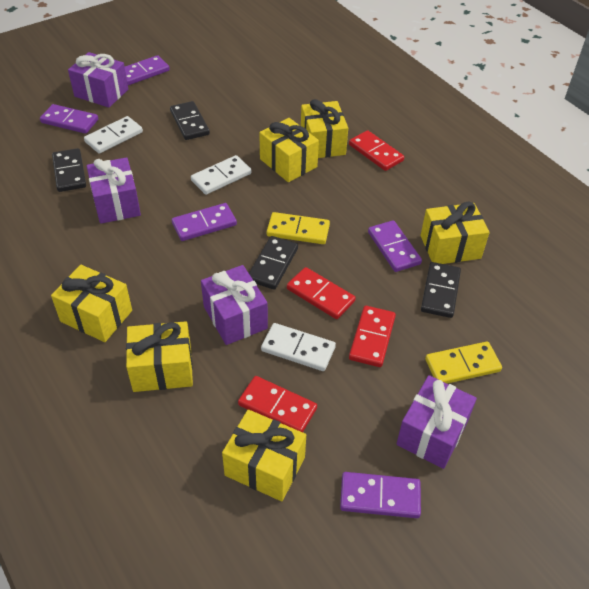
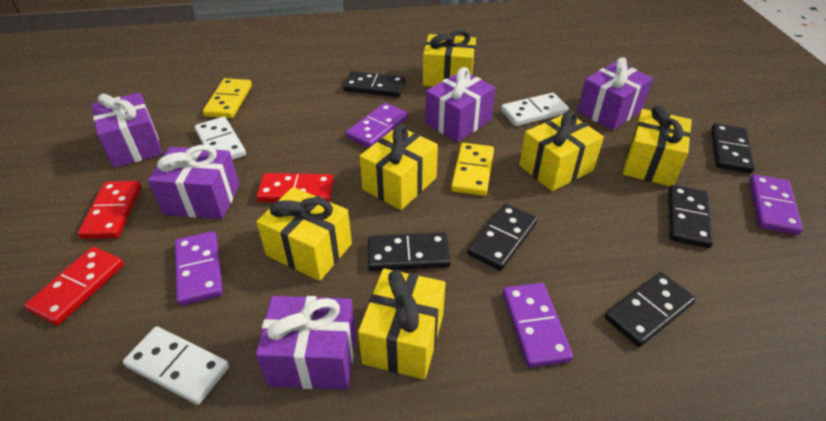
black domino: 4 -> 6
purple domino: 5 -> 4
purple gift: 4 -> 5
red domino: 4 -> 3

